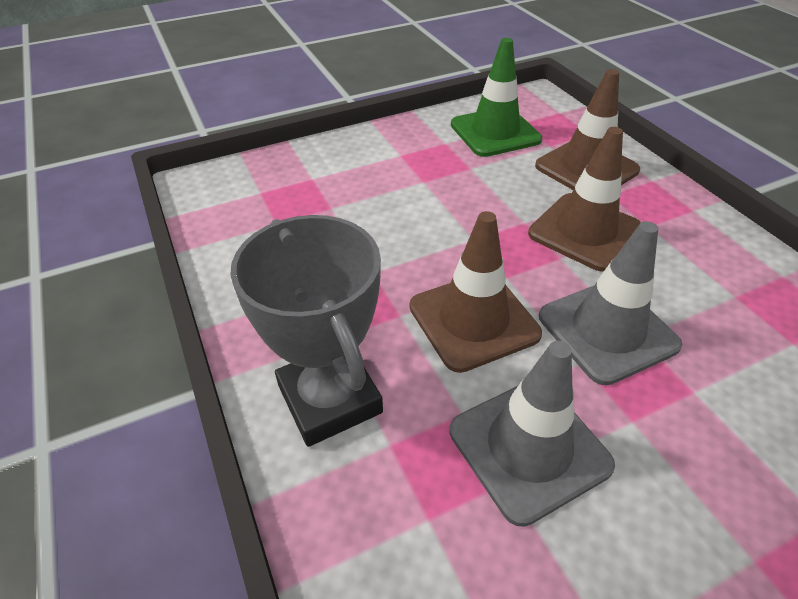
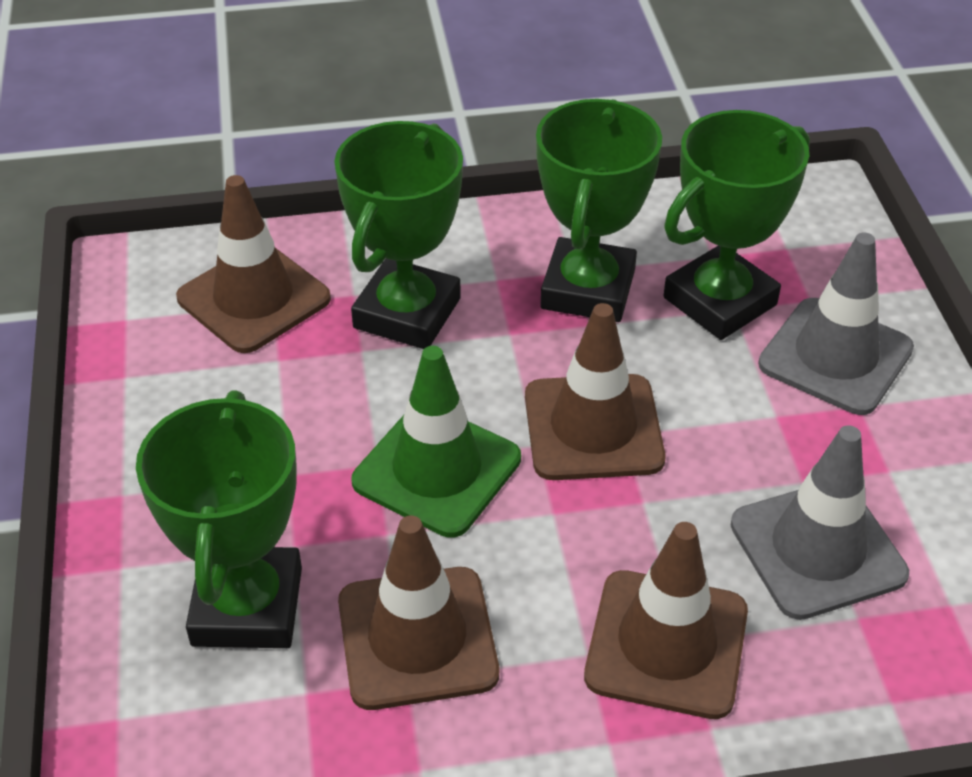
brown traffic cone: 3 -> 4
green trophy: 0 -> 4
grey trophy: 1 -> 0

